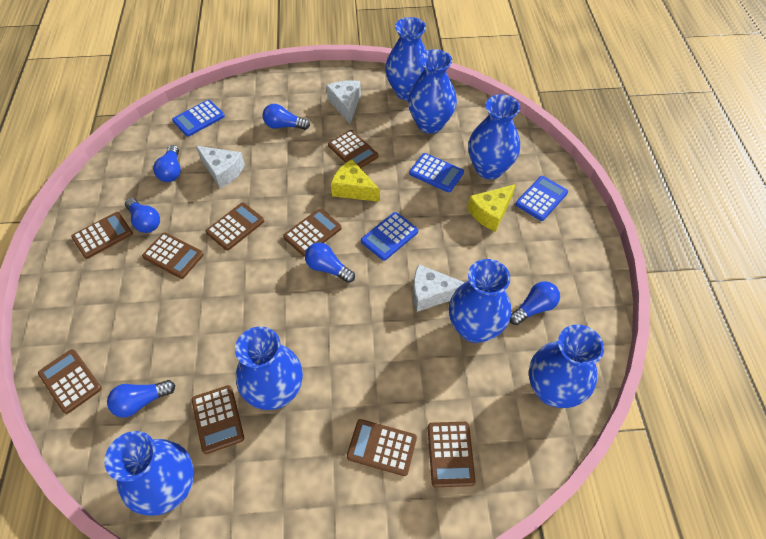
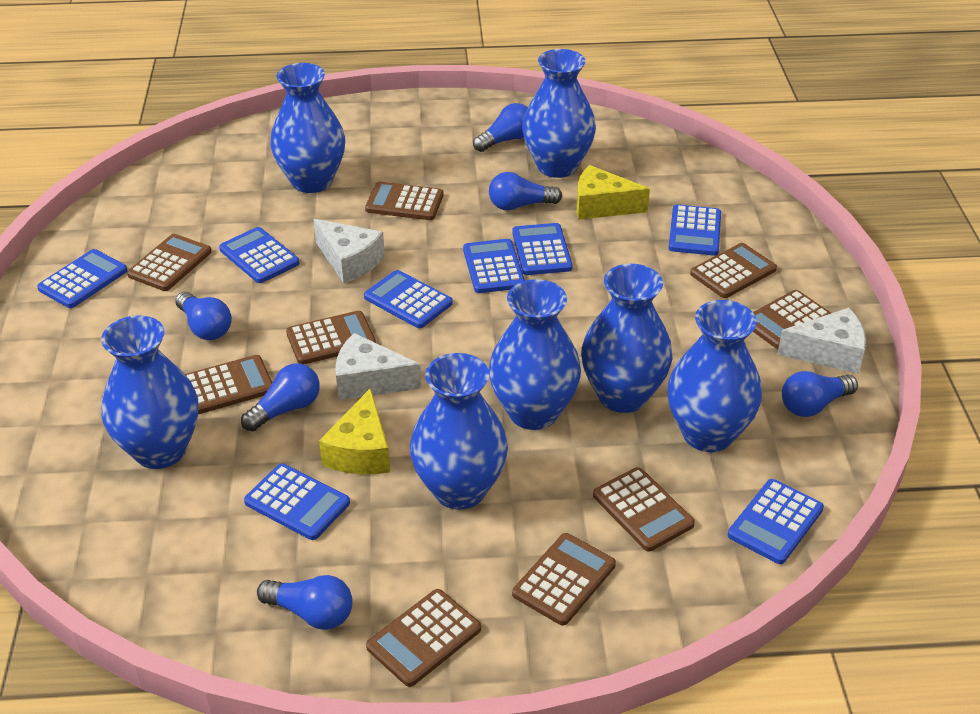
blue calculator: 4 -> 8

